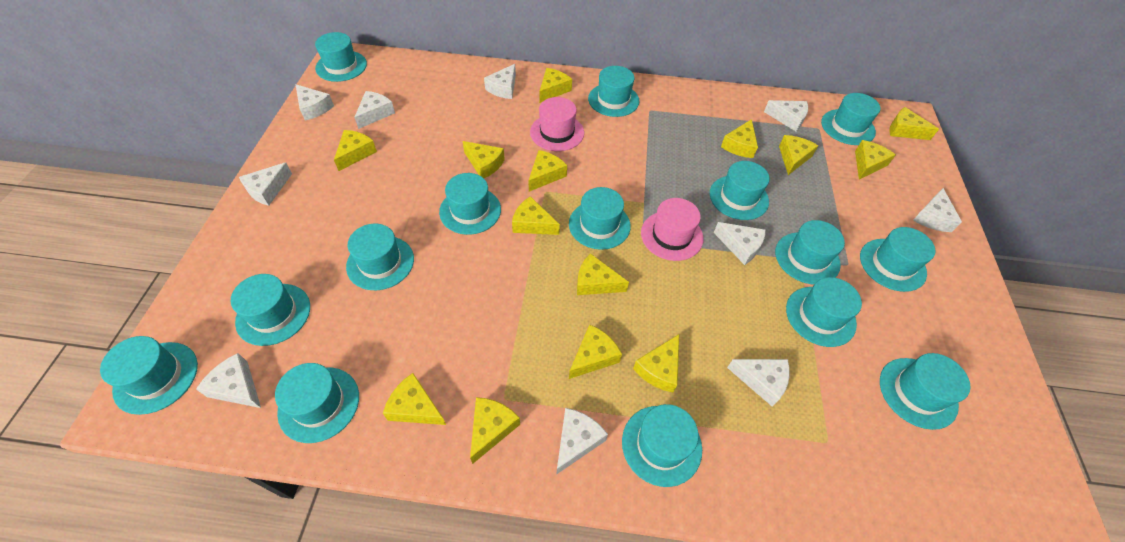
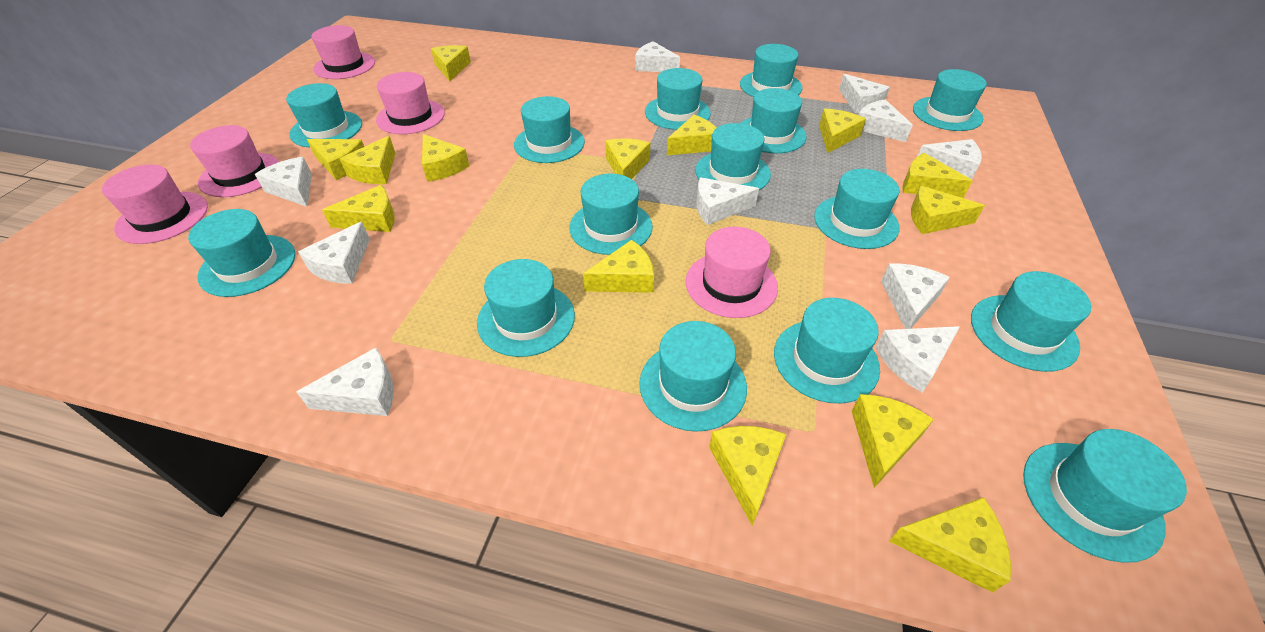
pink hat: 2 -> 5

